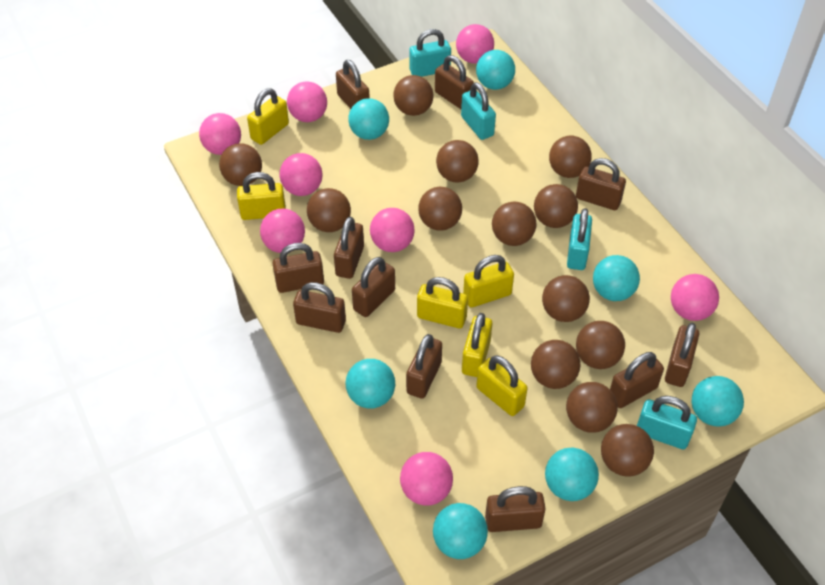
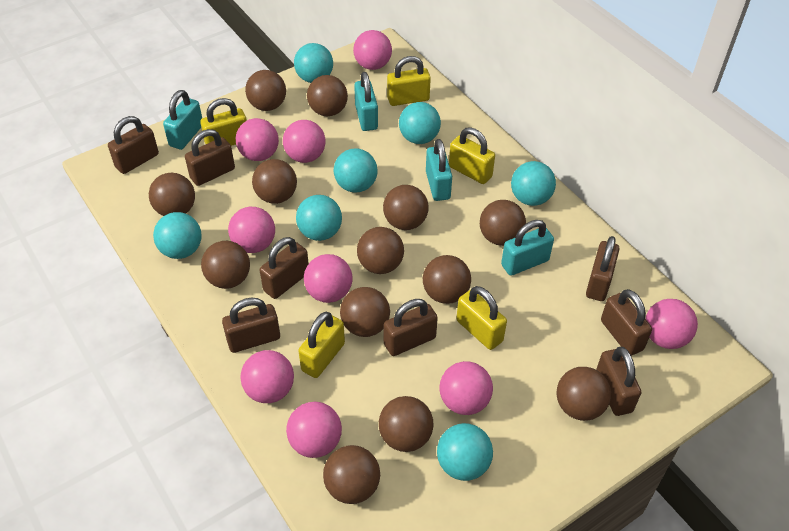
brown padlock: 11 -> 8
pink ball: 8 -> 9
yellow padlock: 6 -> 5

